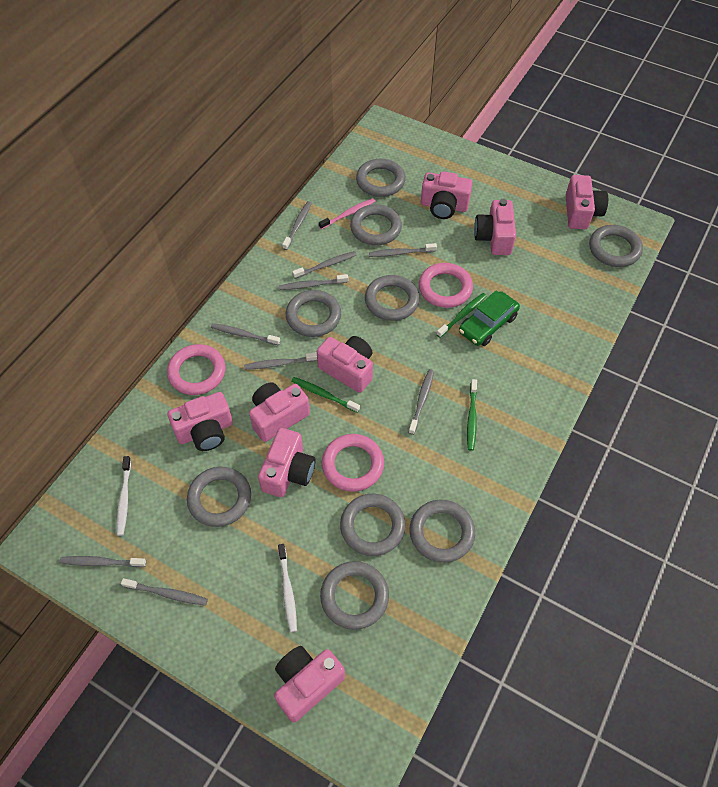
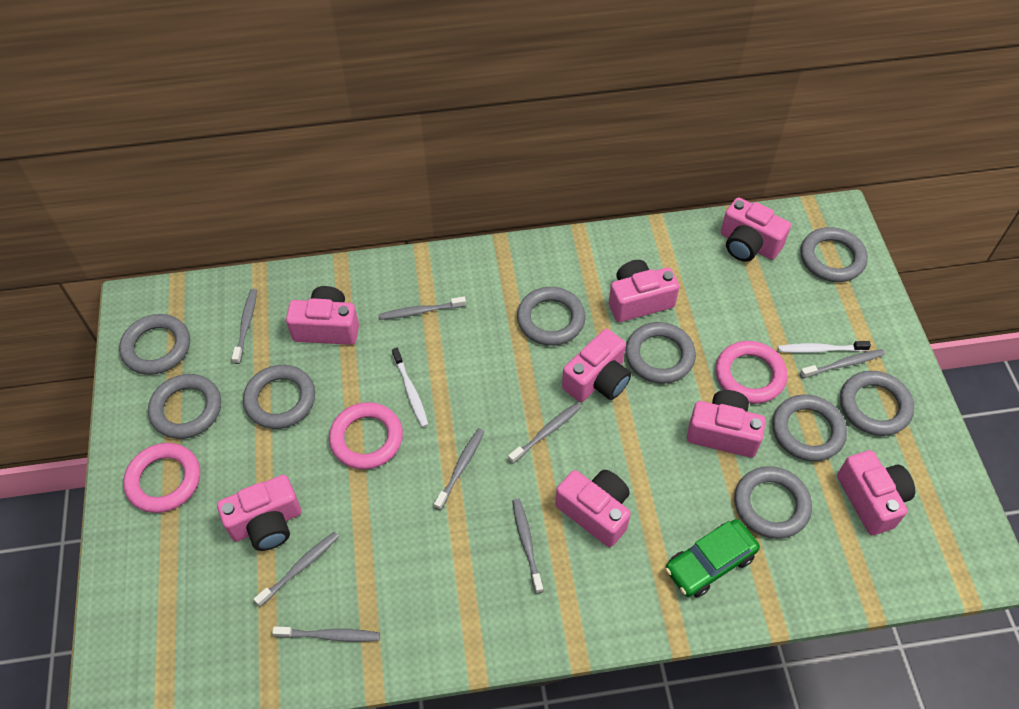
green toothbrush: 3 -> 0
grey toothbrush: 9 -> 8
pink toothbrush: 1 -> 0

